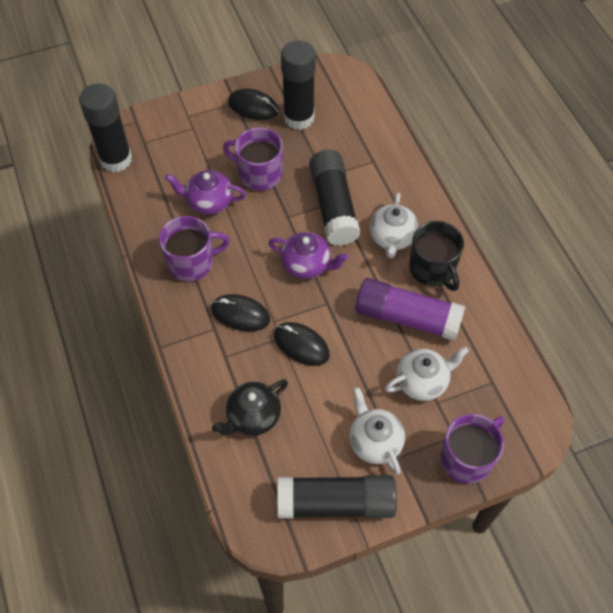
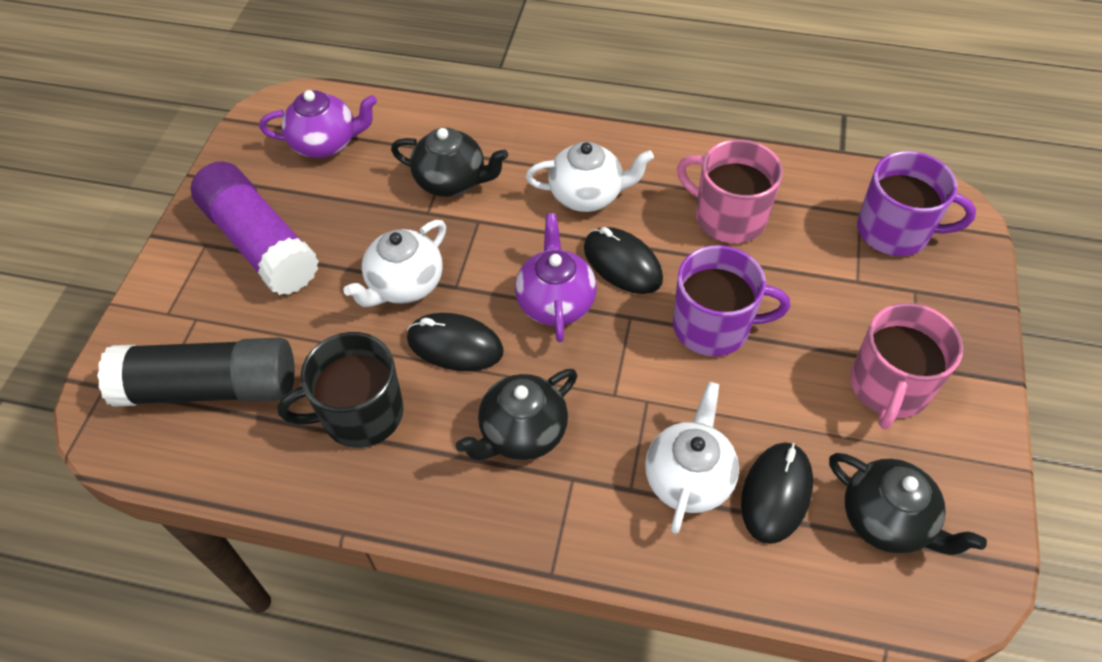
black glue stick: 4 -> 1
black teapot: 1 -> 3
pink mug: 0 -> 2
purple mug: 3 -> 2

